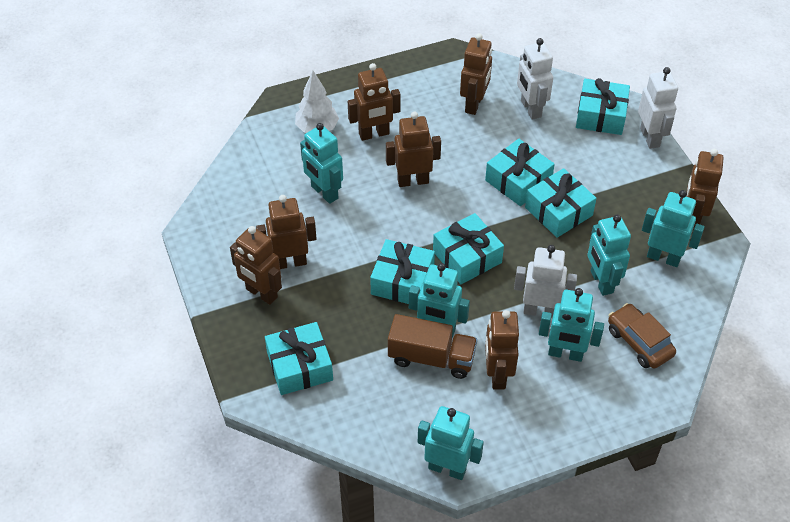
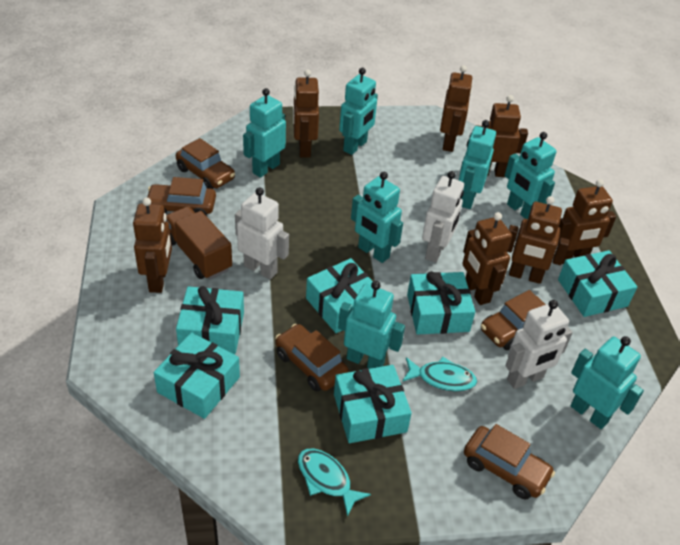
brown car: 1 -> 5
turquoise fish: 0 -> 2
turquoise robot: 6 -> 7
white tree: 1 -> 0

